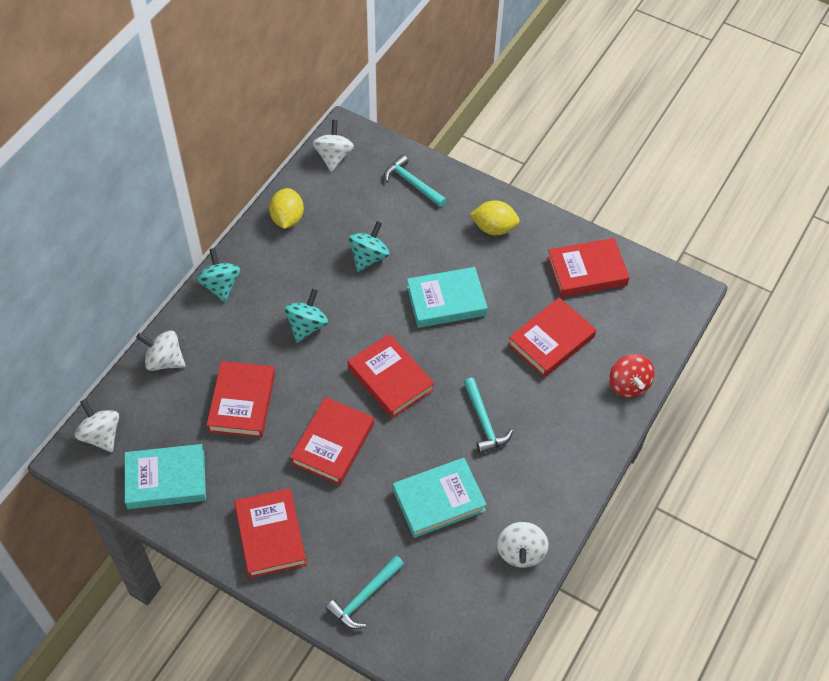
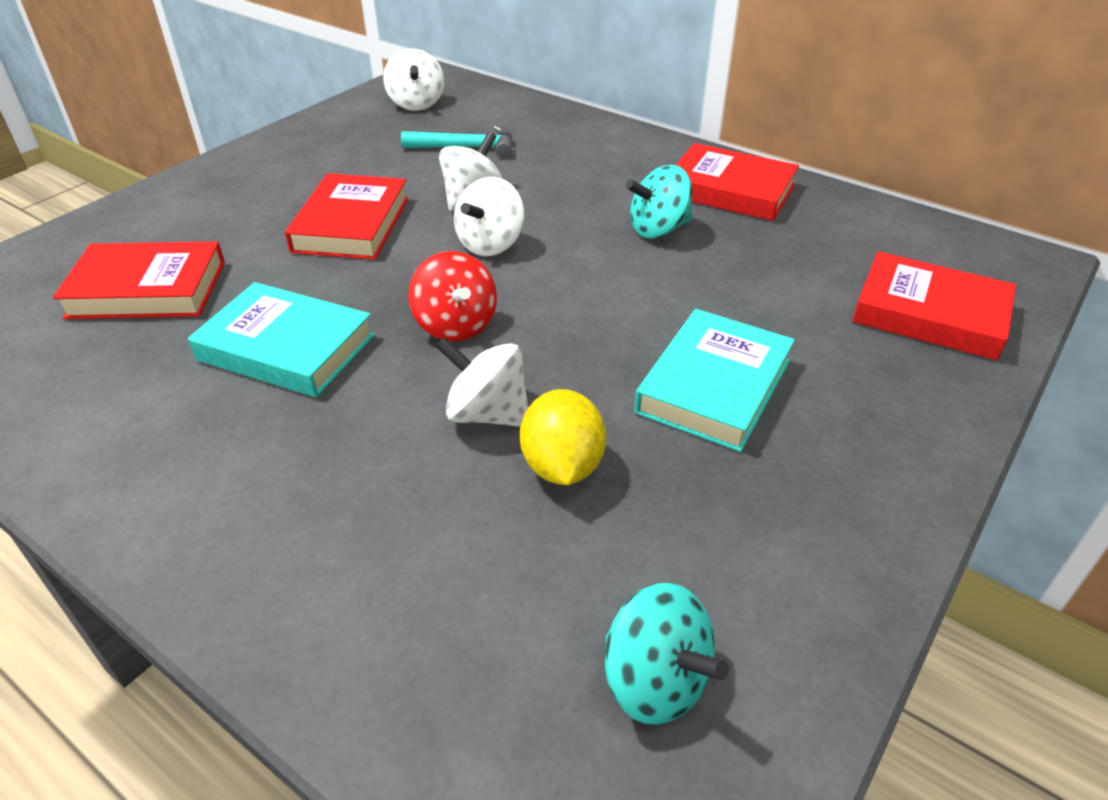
red book: 6 -> 4
turquoise book: 3 -> 2
turquoise hammer: 3 -> 1
turquoise spinning top: 3 -> 2
yellow lemon: 2 -> 1

